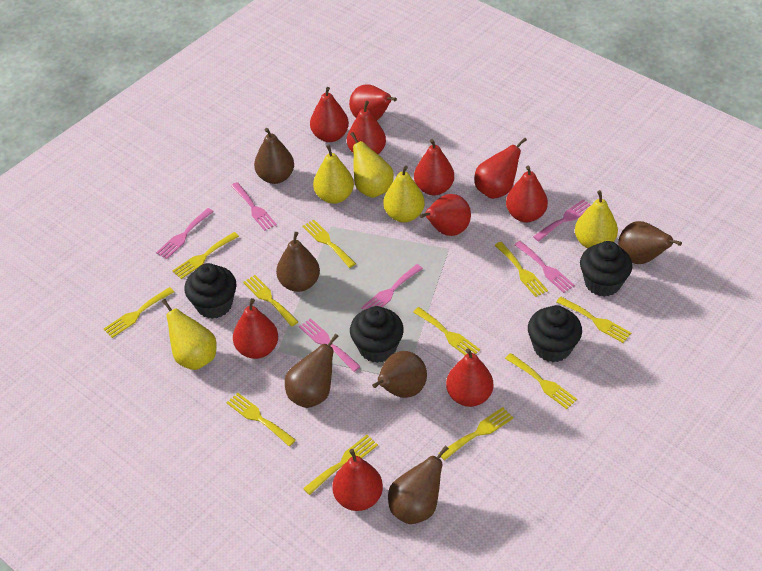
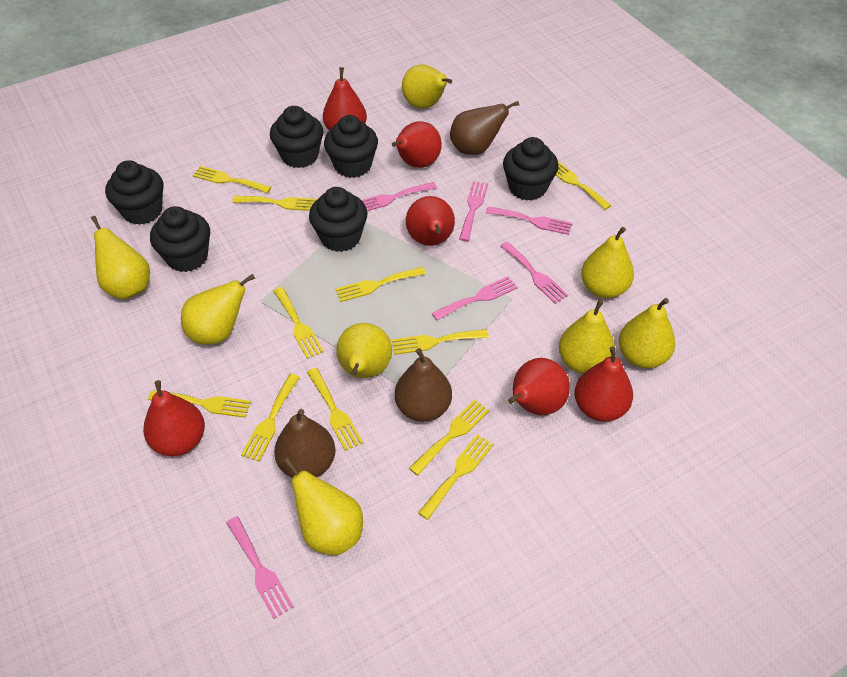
black cupcake: 4 -> 6
brown pear: 6 -> 3
red pear: 10 -> 6
yellow pear: 5 -> 8

